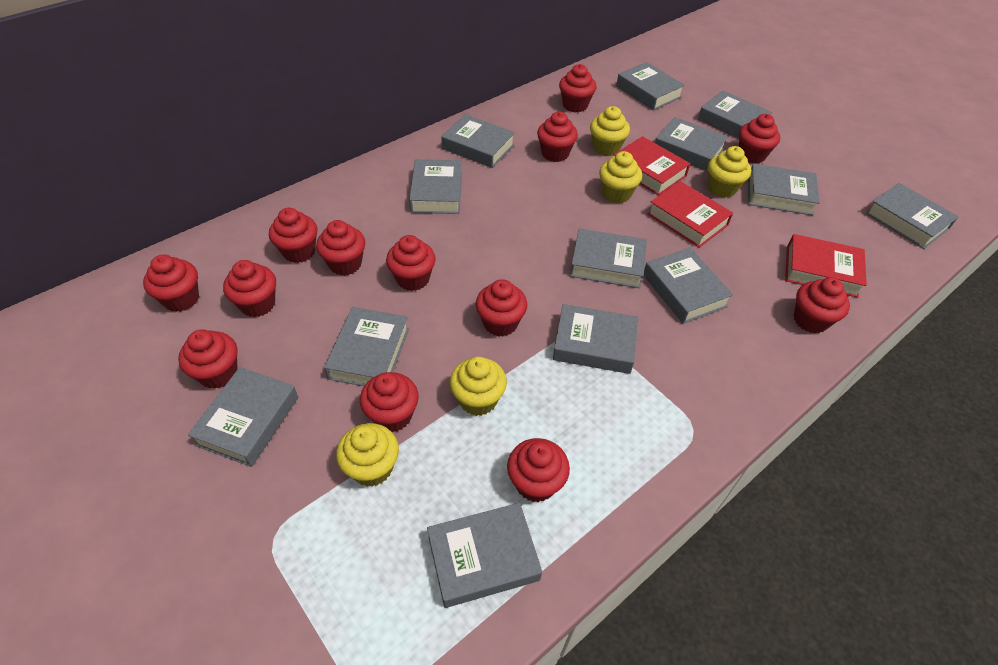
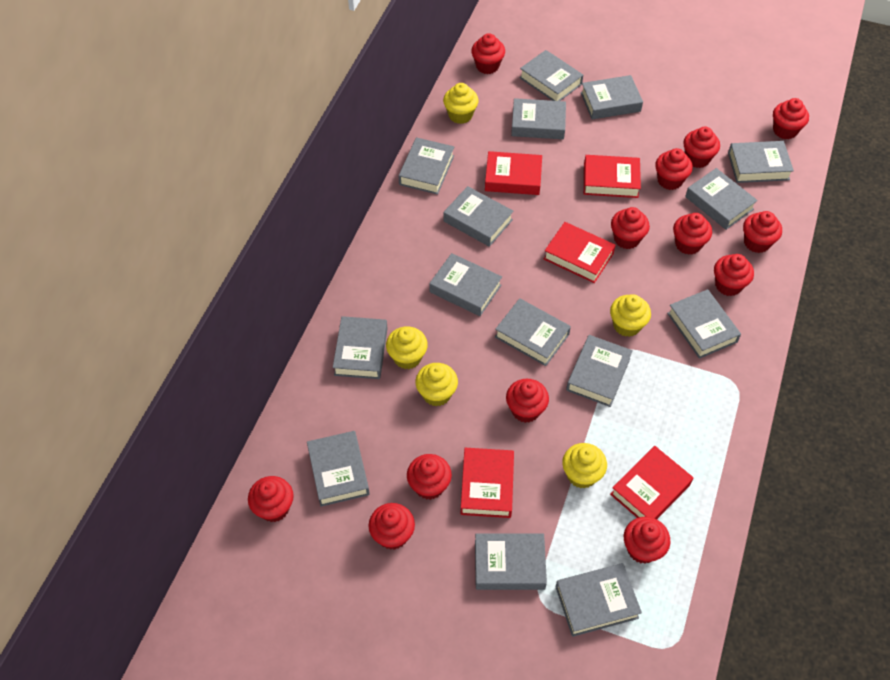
grey book: 13 -> 15
red book: 3 -> 5

